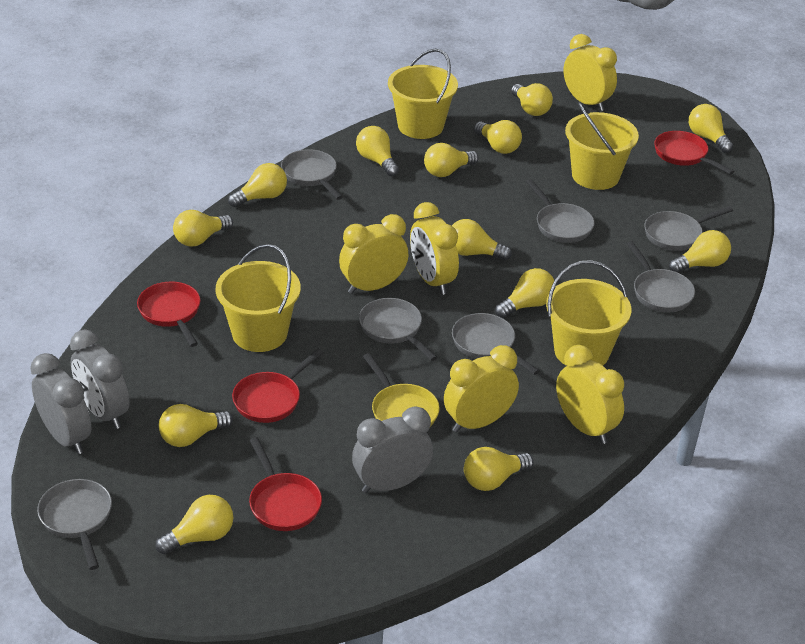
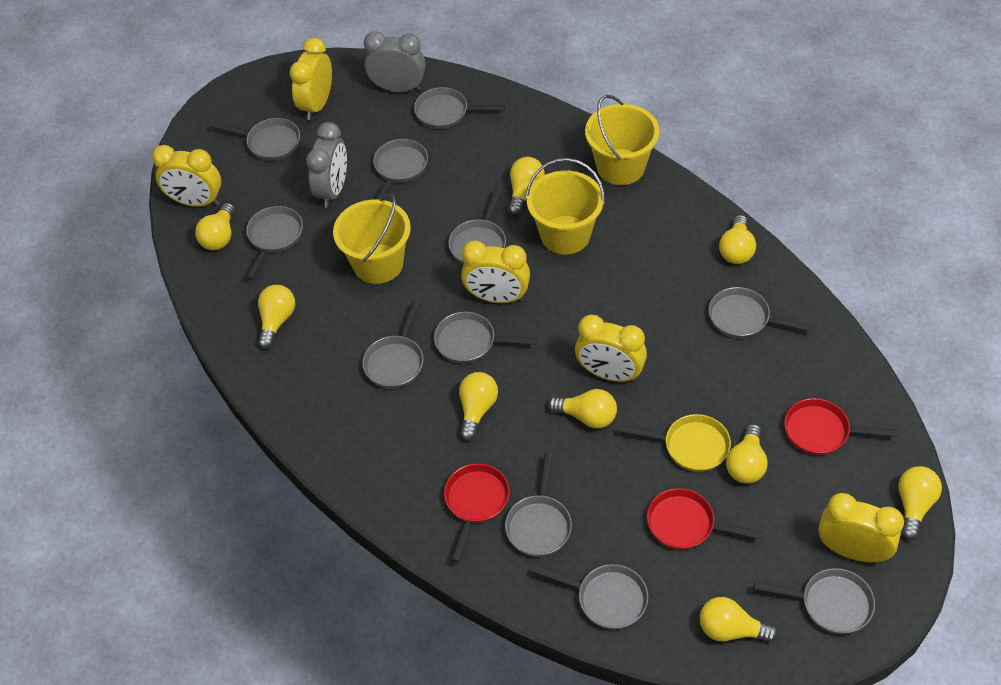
grey clock: 3 -> 2
grey pan: 7 -> 11
red pan: 4 -> 3
yellow bucket: 4 -> 3
yellow light bulb: 13 -> 9

